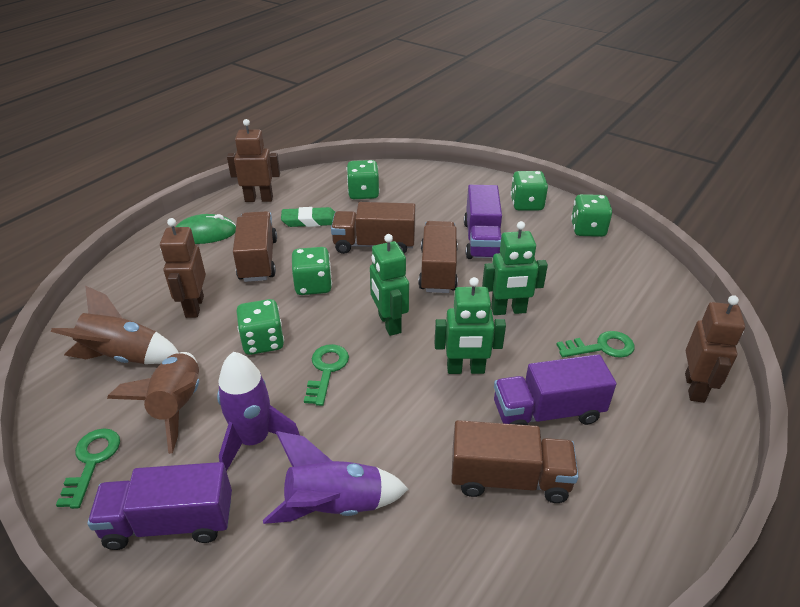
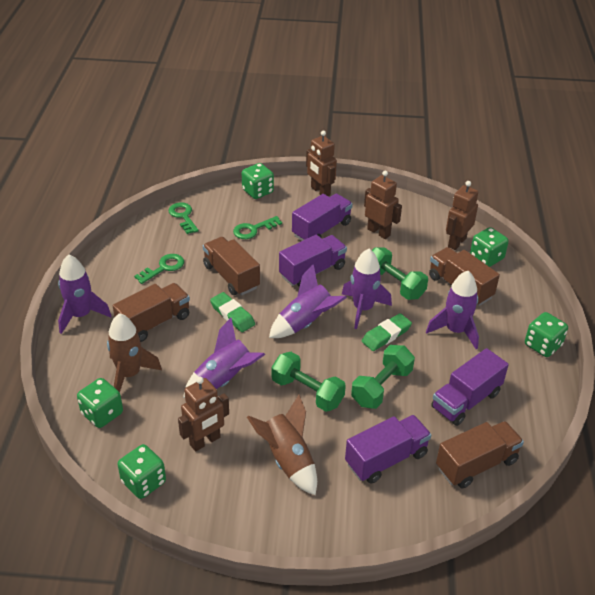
brown robot: 3 -> 4
green dumbbell: 0 -> 3
green eraser: 1 -> 2
green mouse: 1 -> 0
green robot: 3 -> 0
purple rocket: 2 -> 5
purple truck: 3 -> 4

